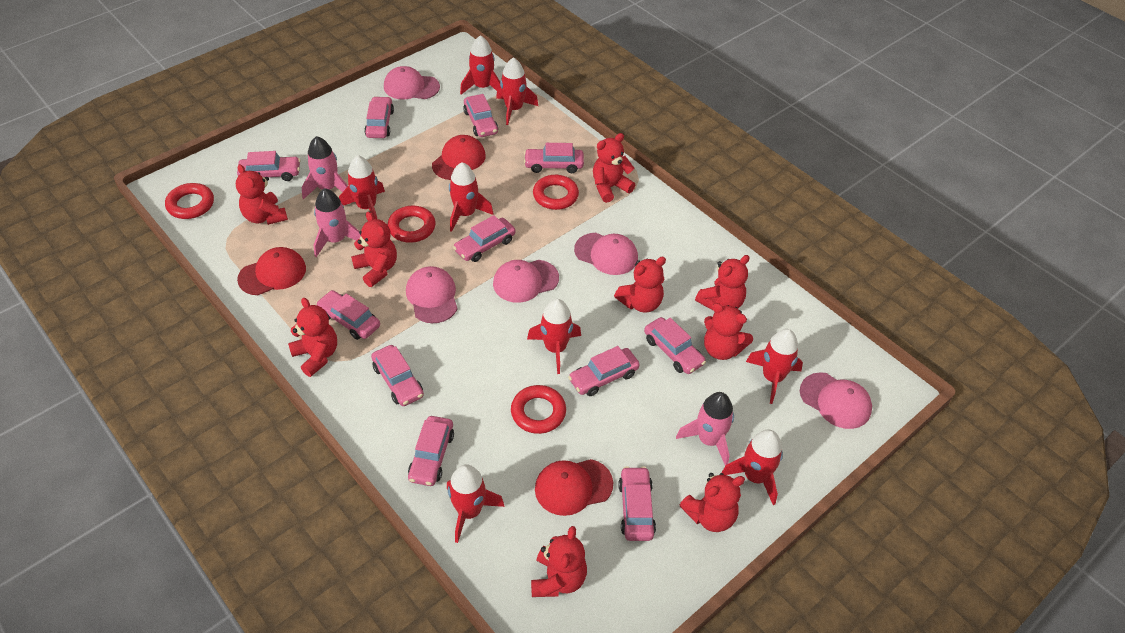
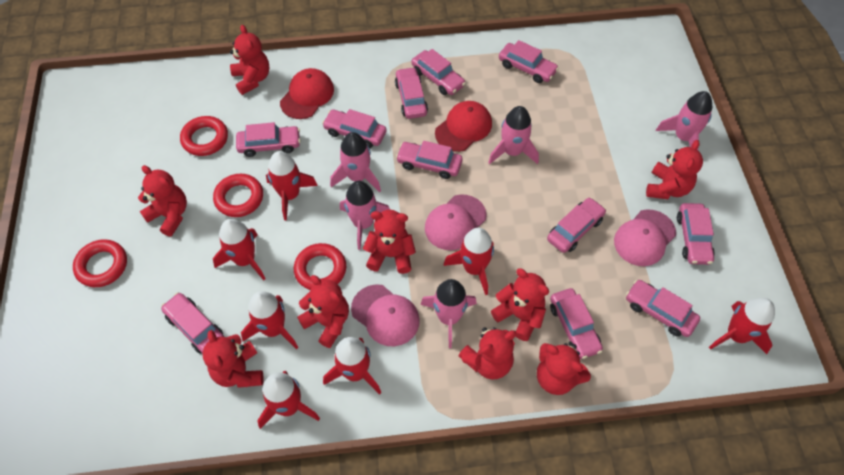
pink cap: 5 -> 3
pink rocket: 3 -> 5
red cap: 3 -> 2
red rocket: 8 -> 7

